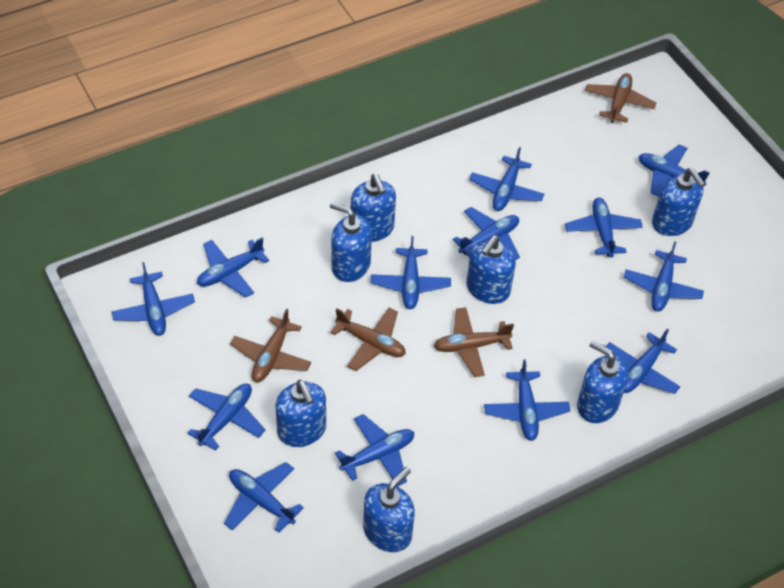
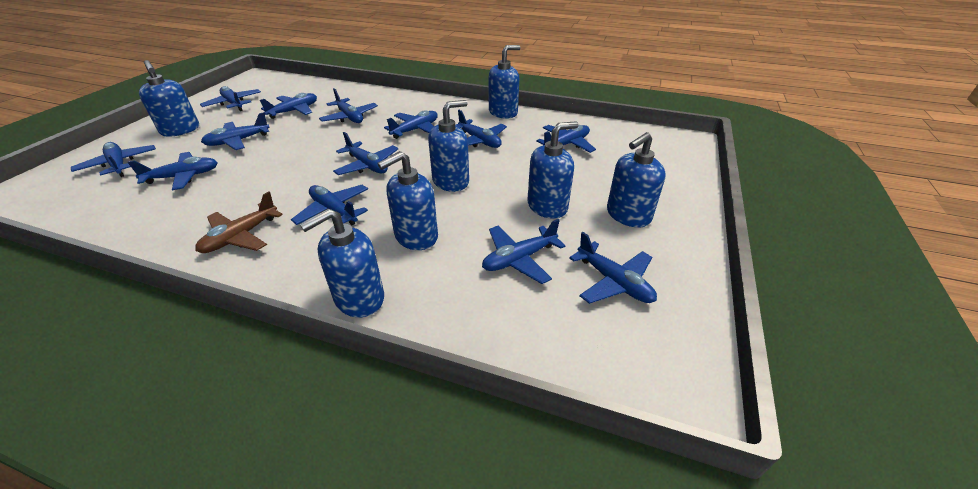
brown plane: 4 -> 1

